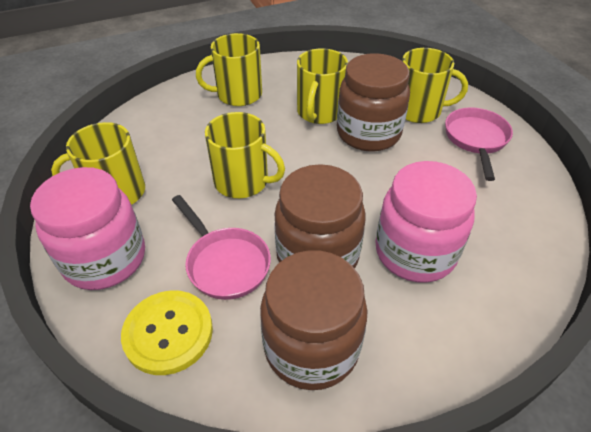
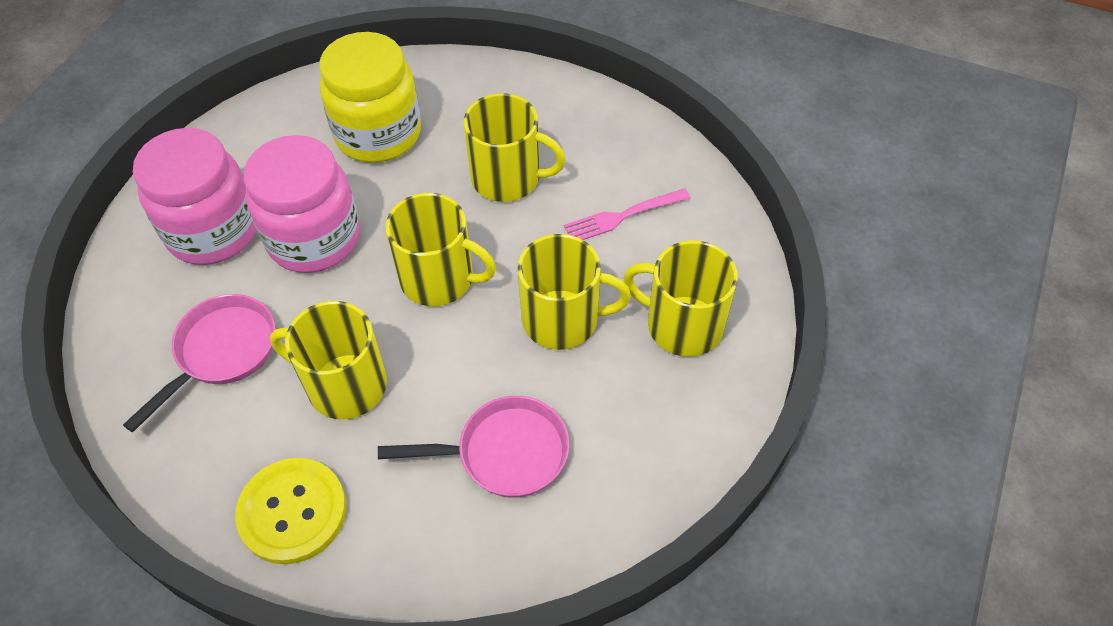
brown jar: 3 -> 0
pink fork: 0 -> 1
yellow jar: 0 -> 1

